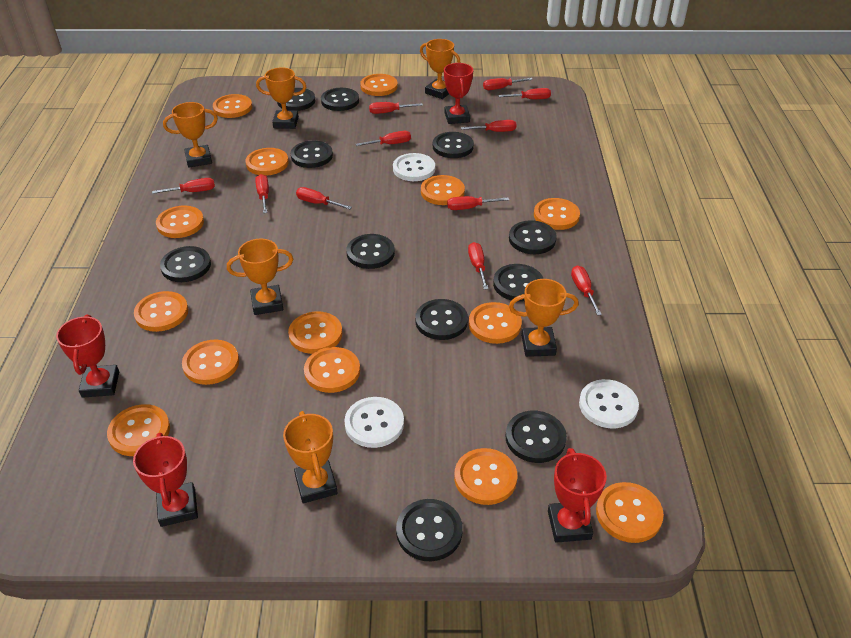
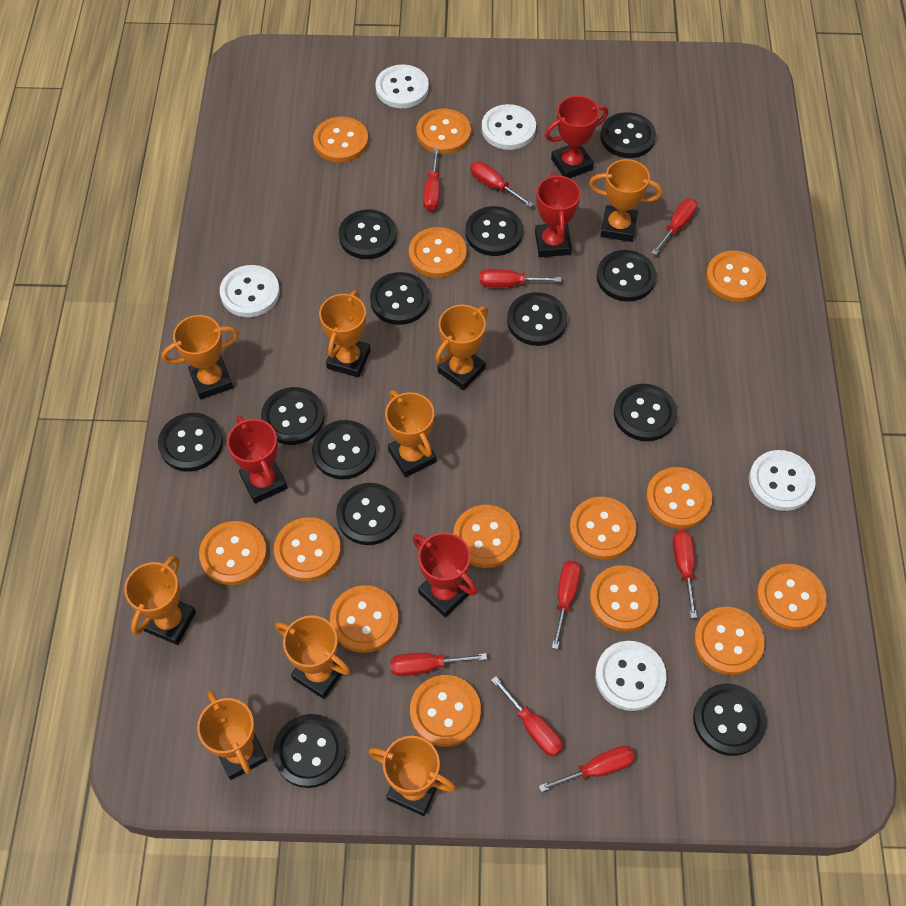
black button: 11 -> 13
orange trophy: 6 -> 9
red screwdriver: 11 -> 9
white button: 3 -> 5

